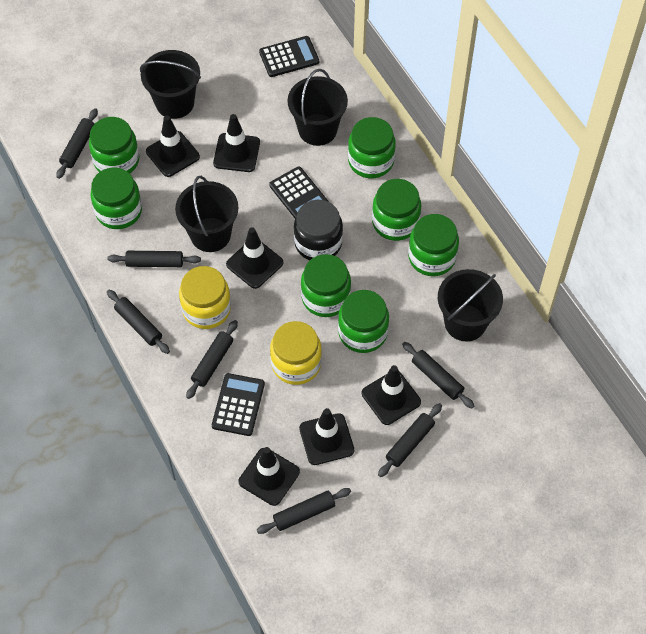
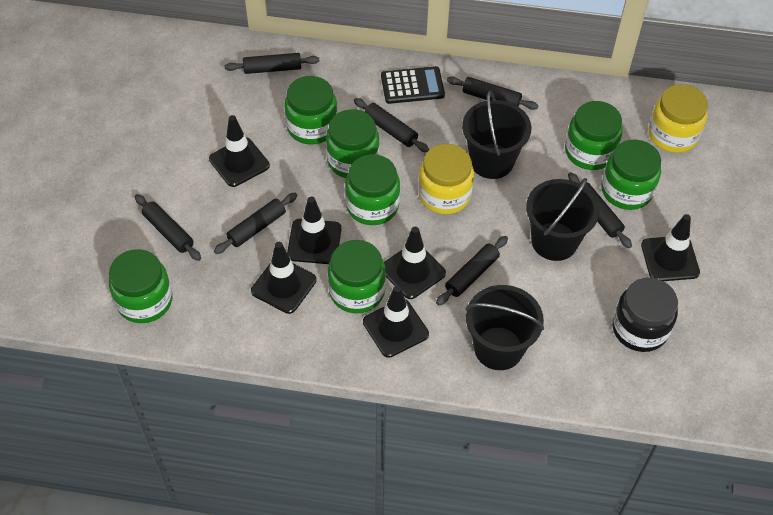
black bucket: 4 -> 3
black calculator: 3 -> 1

